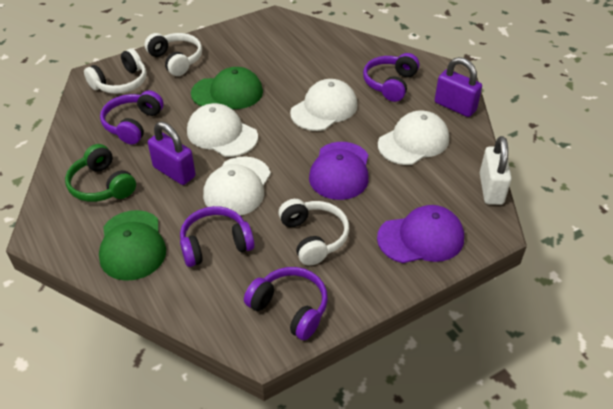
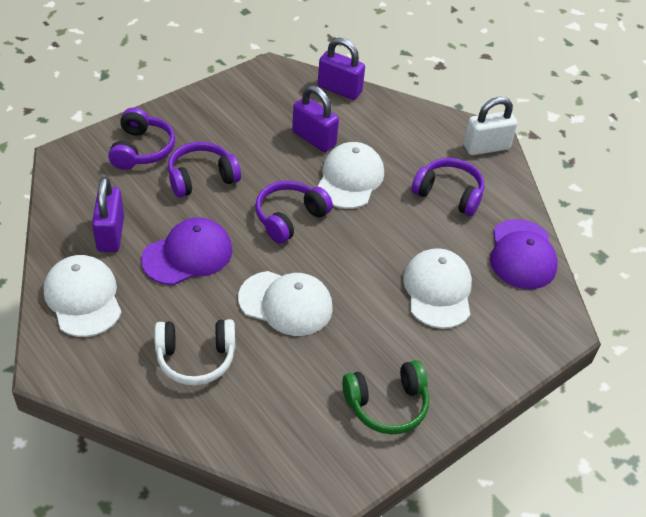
green cap: 2 -> 0
purple padlock: 2 -> 3
white headphones: 3 -> 1

